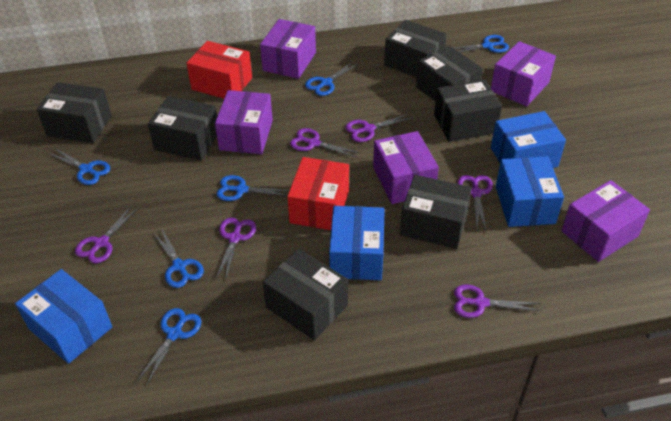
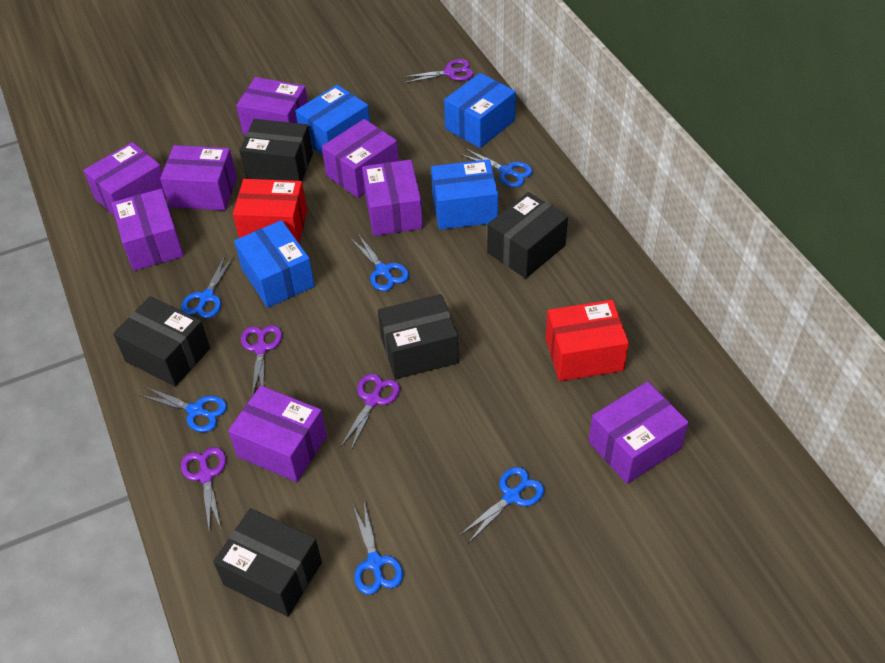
black box: 7 -> 5
purple box: 5 -> 8
purple scissors: 6 -> 4

